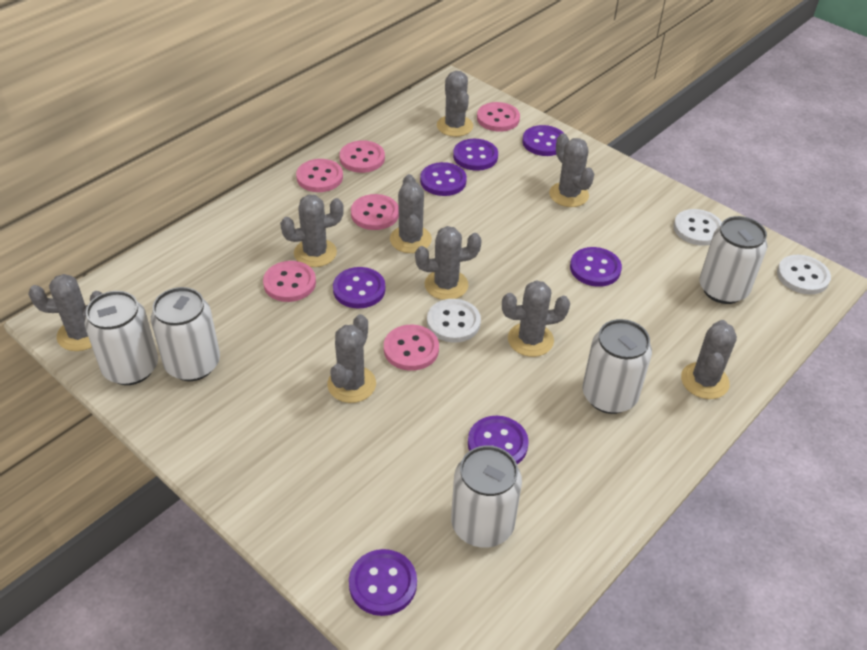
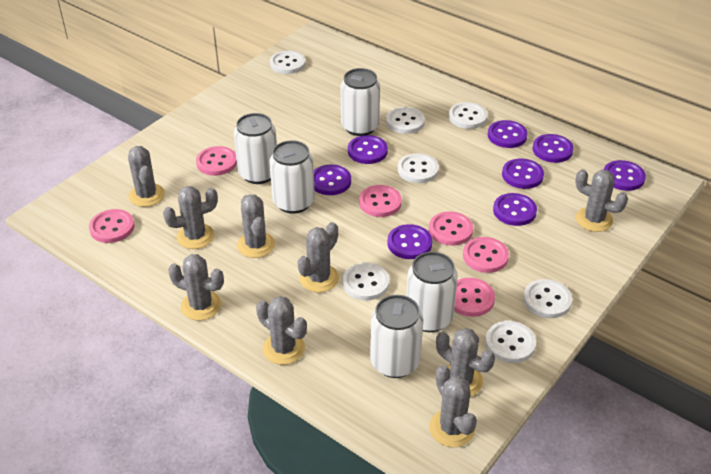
purple button: 7 -> 8
white button: 3 -> 7

